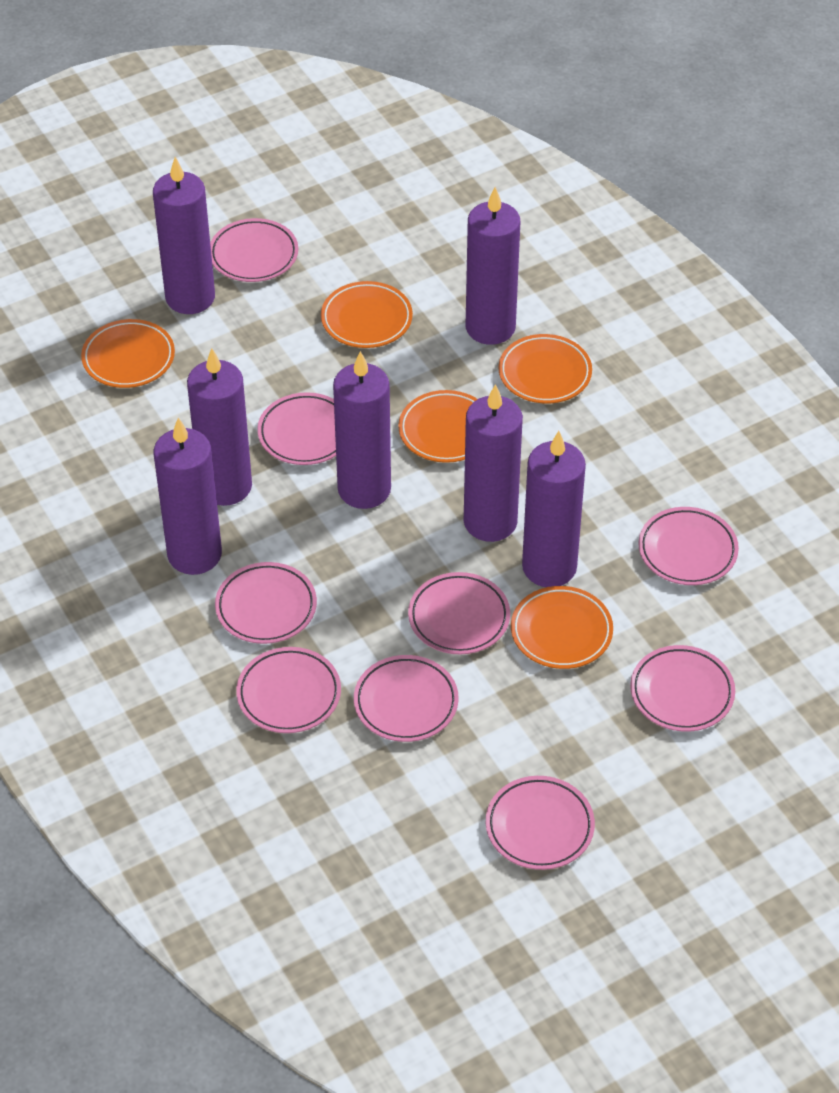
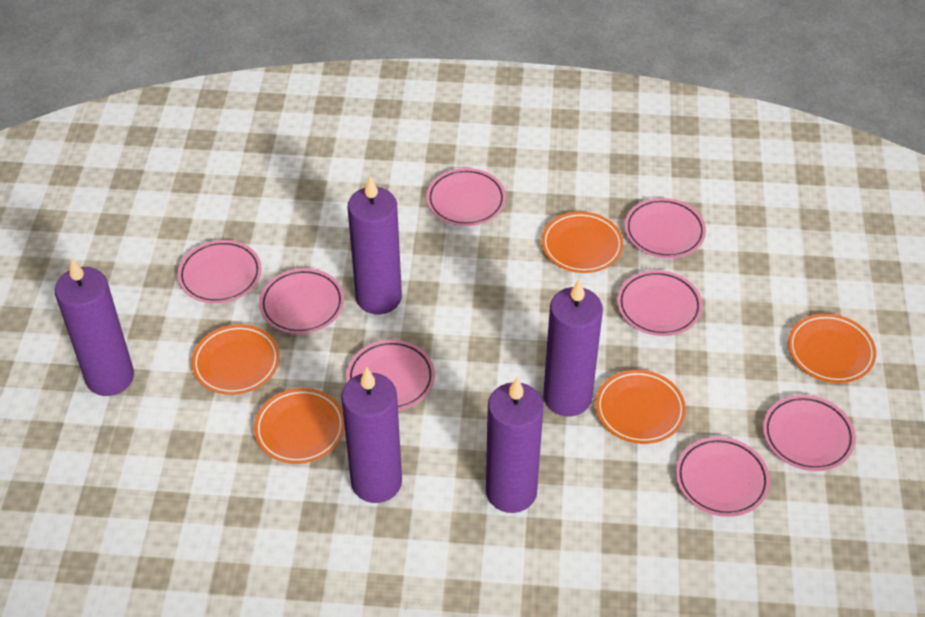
pink plate: 9 -> 8
purple candle: 7 -> 5

